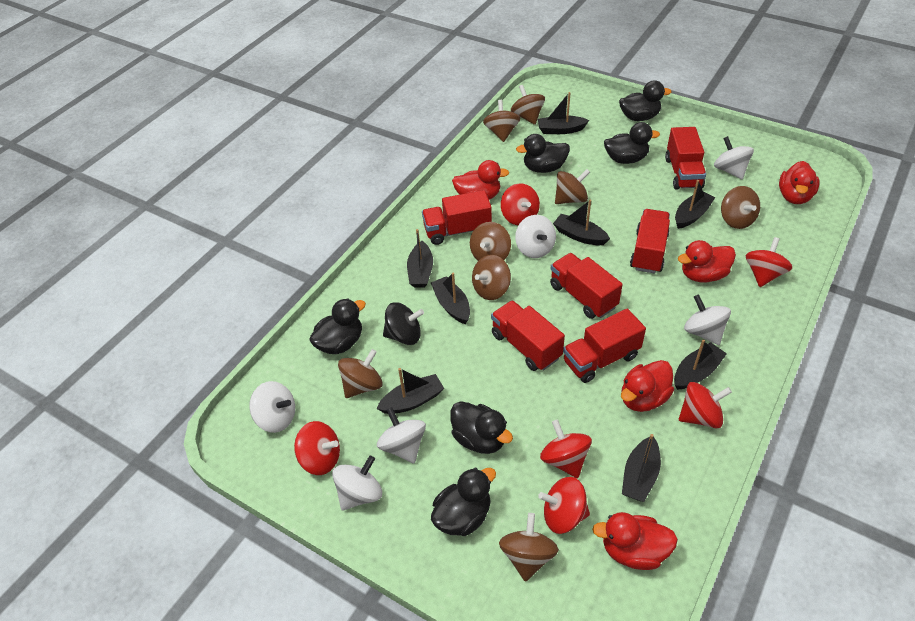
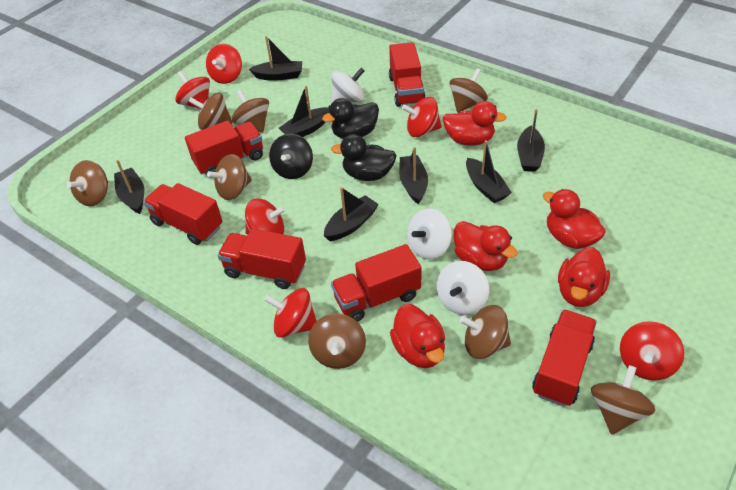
black boat: 8 -> 7
black duck: 6 -> 2
white spinning top: 6 -> 3

